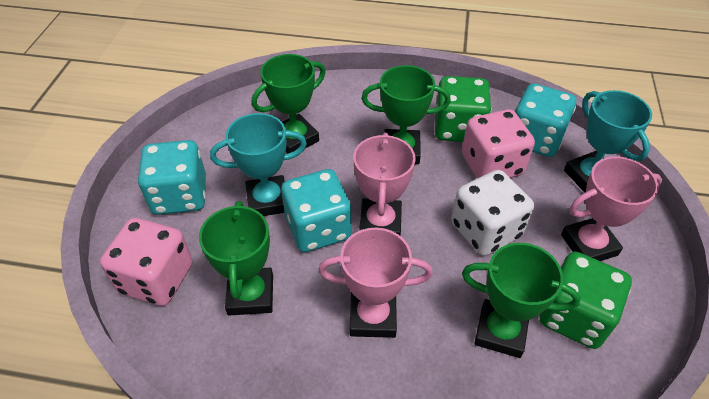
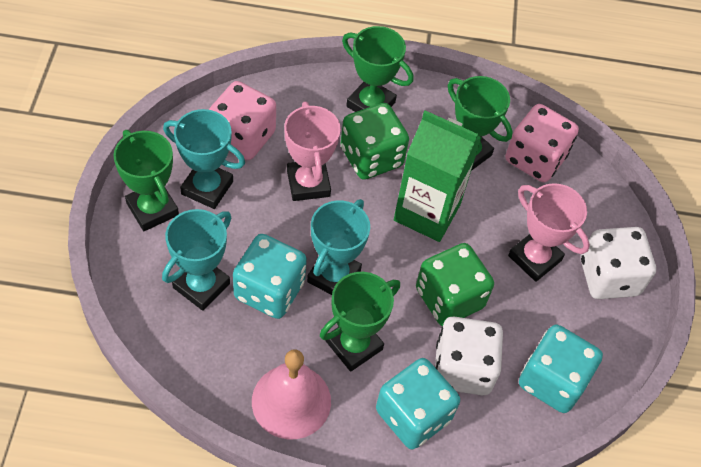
green carton: 0 -> 1
pink bell: 0 -> 1
pink trophy: 3 -> 2
turquoise trophy: 2 -> 3
white dice: 1 -> 2

